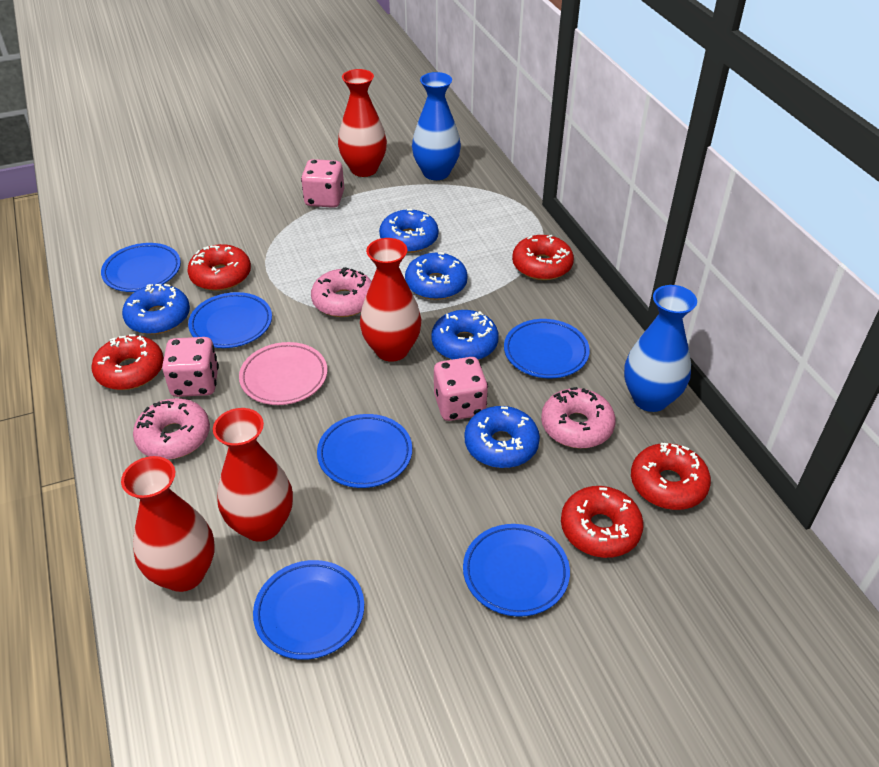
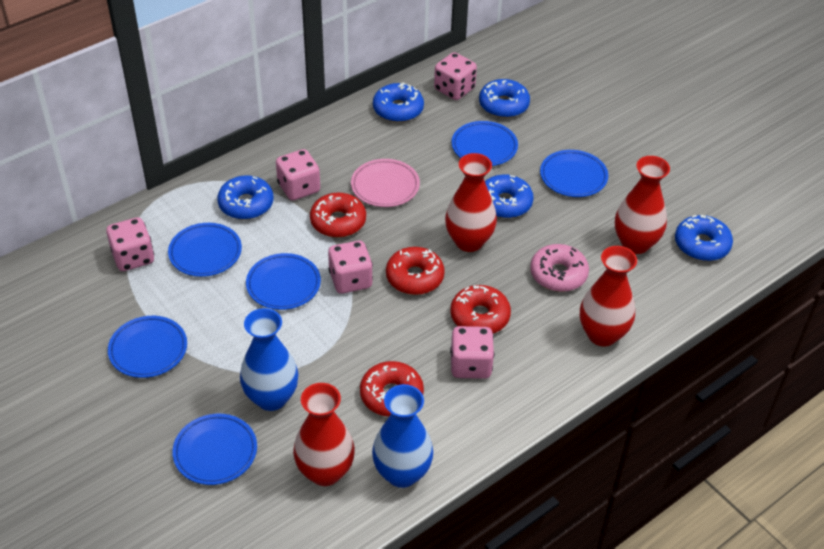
pink dice: 3 -> 5
pink donut: 3 -> 1
red donut: 5 -> 4

